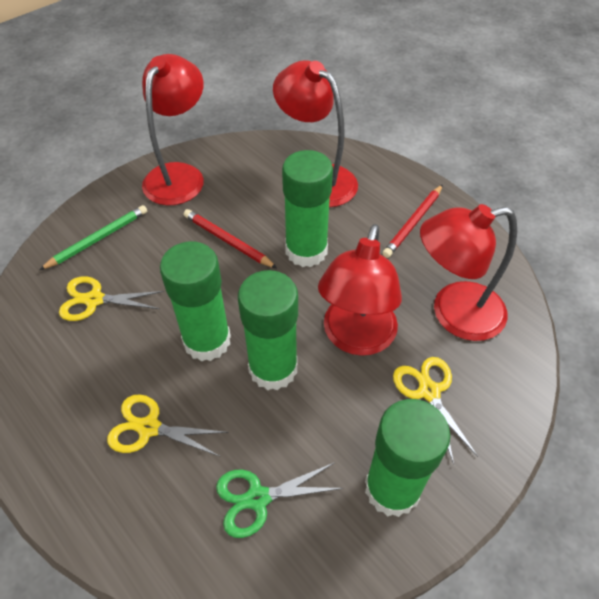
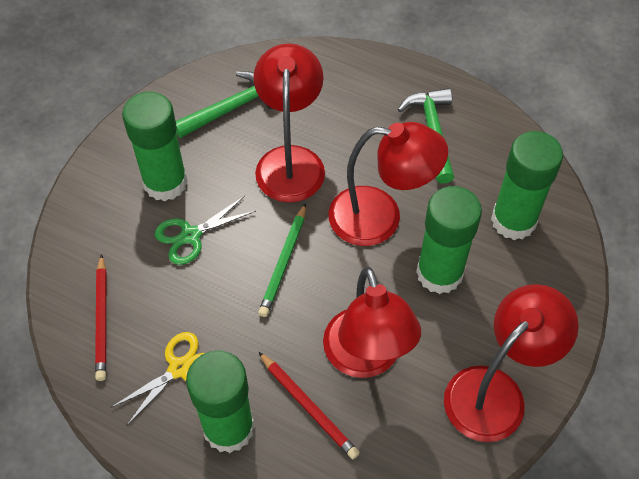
green hammer: 0 -> 2
yellow scissors: 3 -> 1

